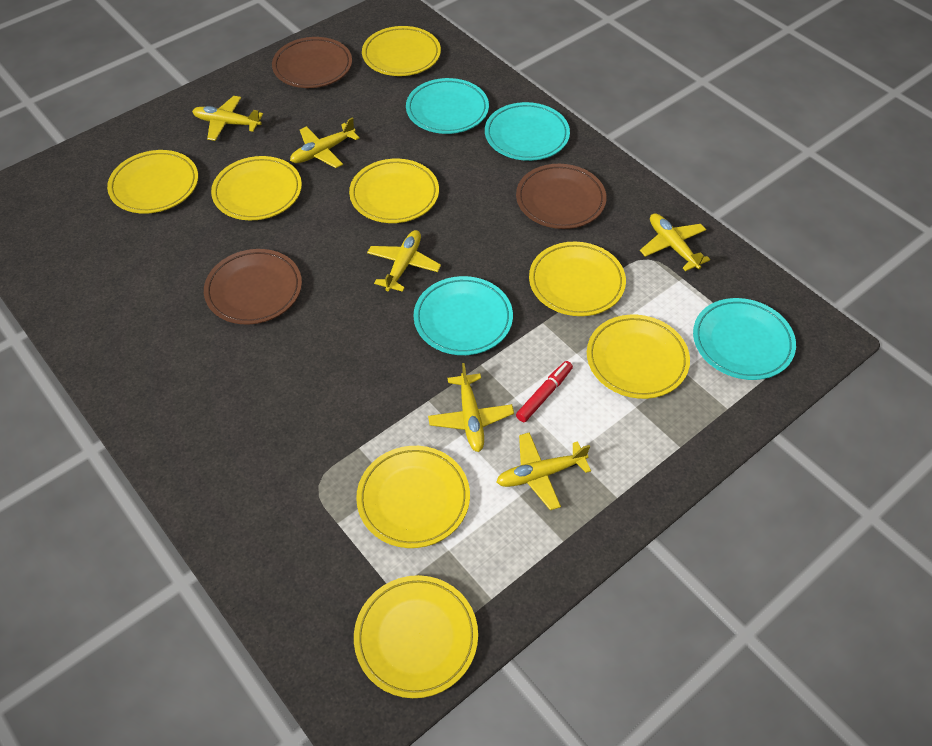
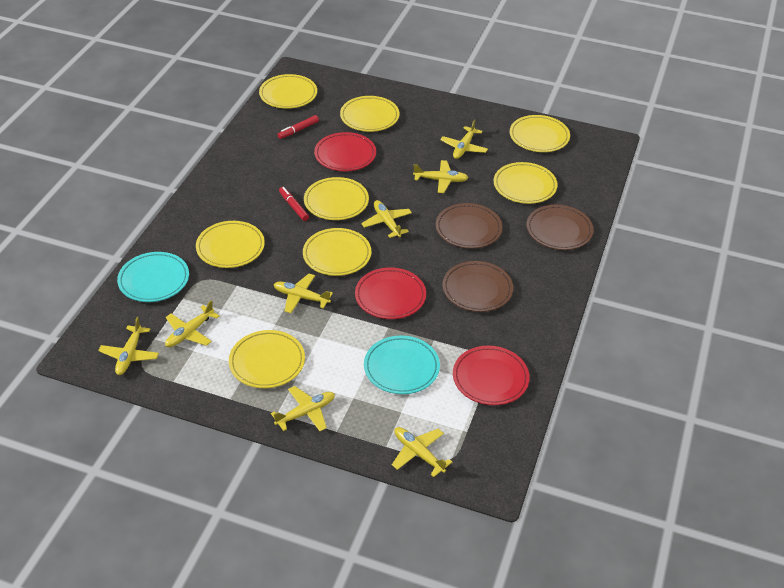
red marker: 1 -> 2
red plate: 0 -> 3
turquoise plate: 4 -> 2
yellow plane: 6 -> 8

